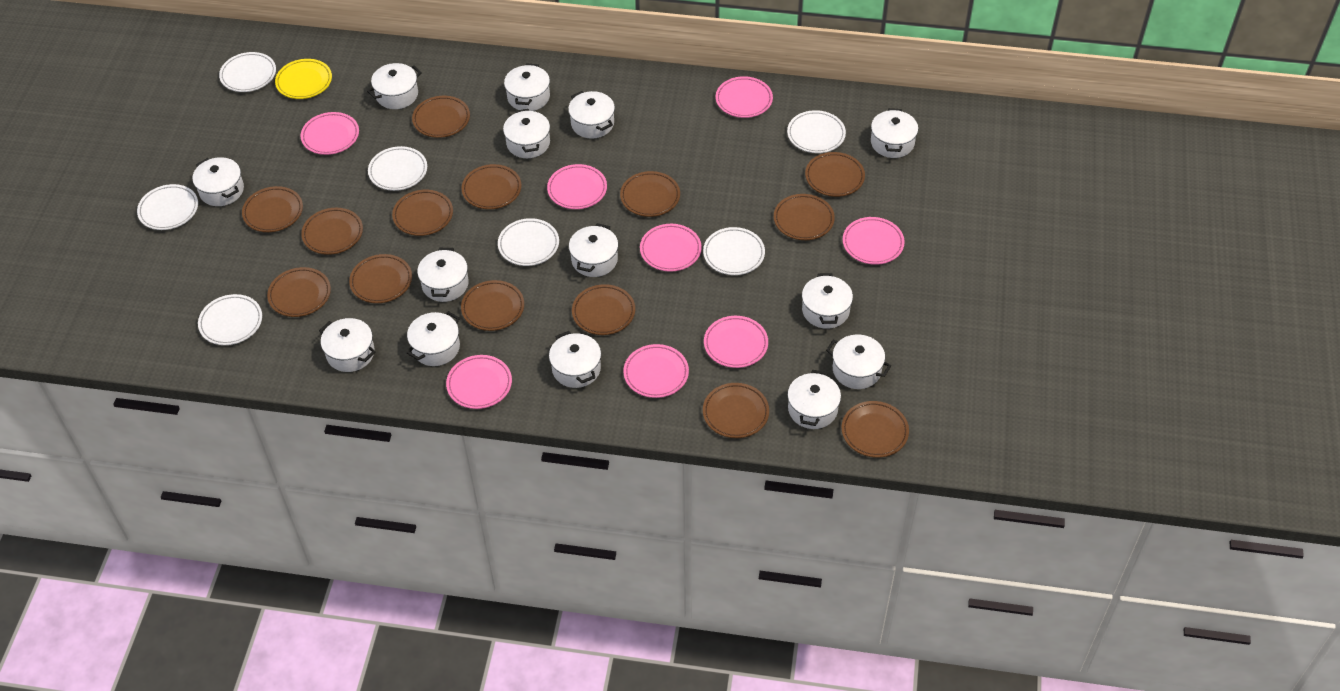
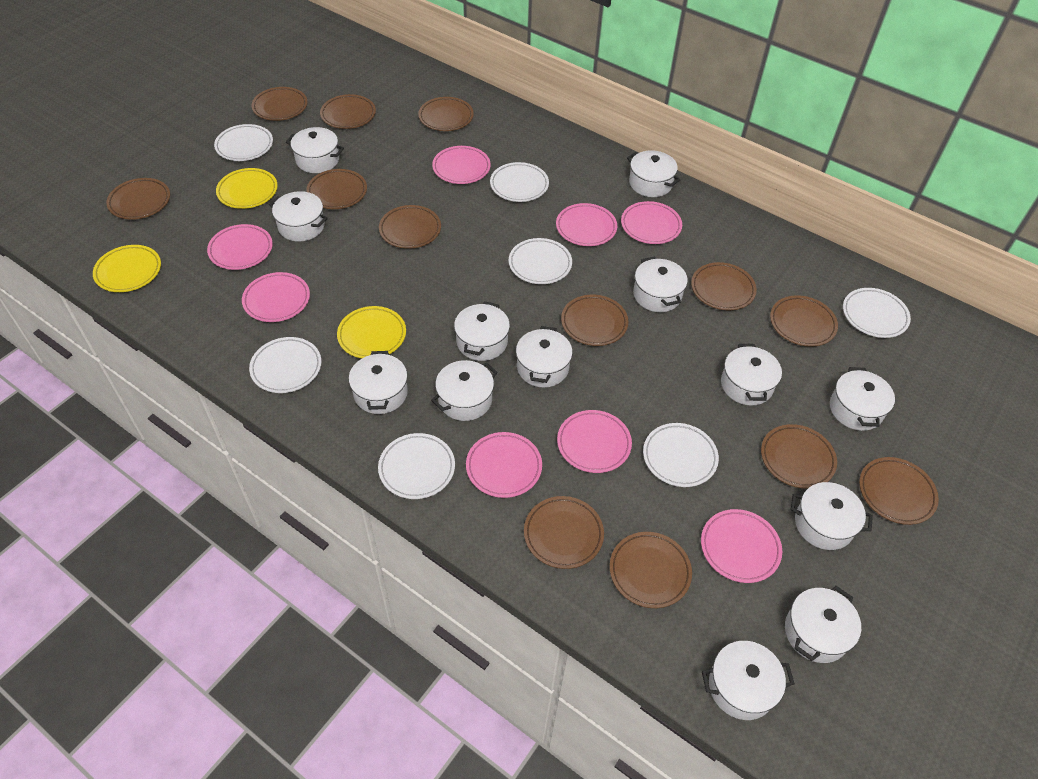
brown plate: 14 -> 13
white pot: 14 -> 13
yellow plate: 1 -> 3

